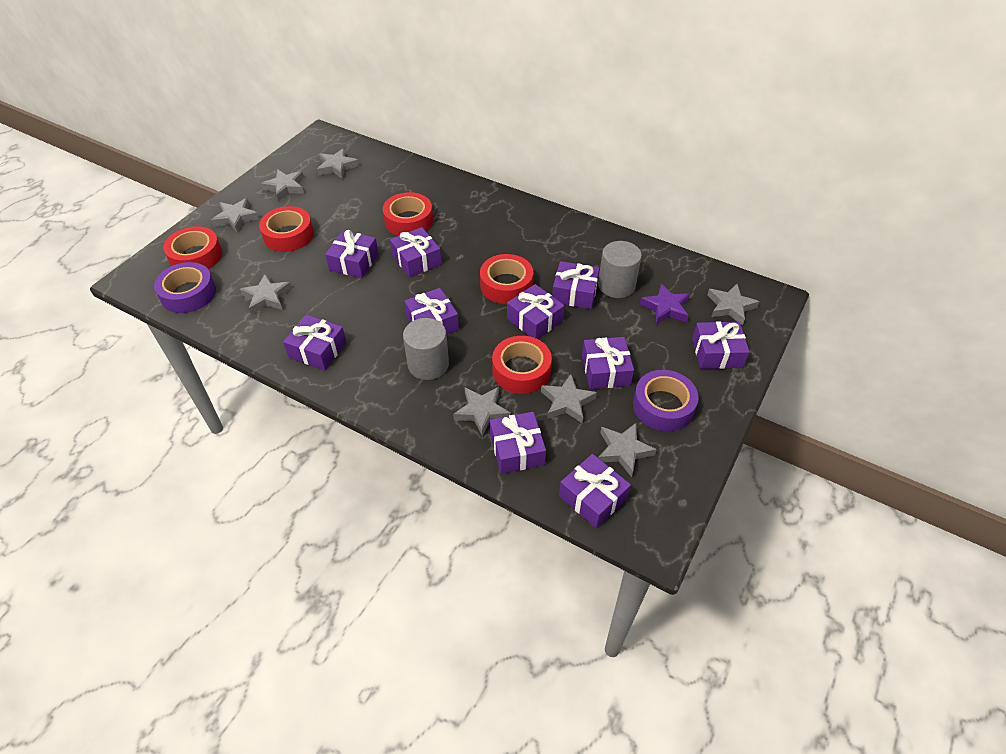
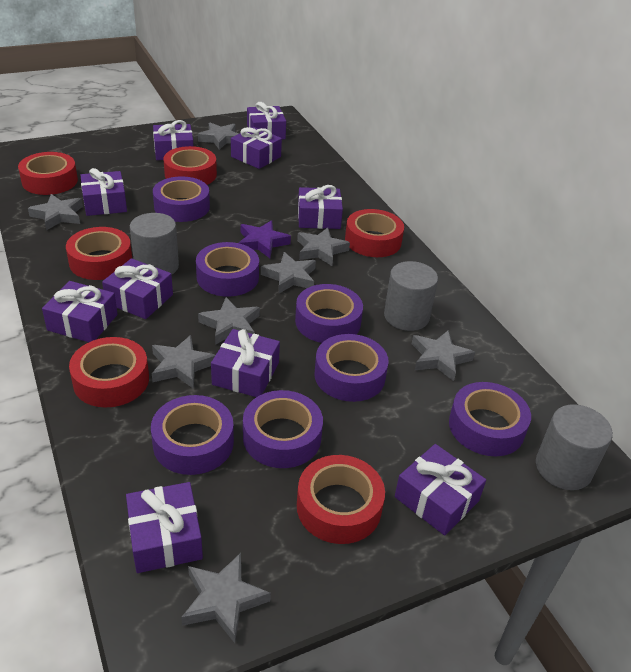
grey cylinder: 2 -> 3
purple tape: 2 -> 7
red tape: 5 -> 6

